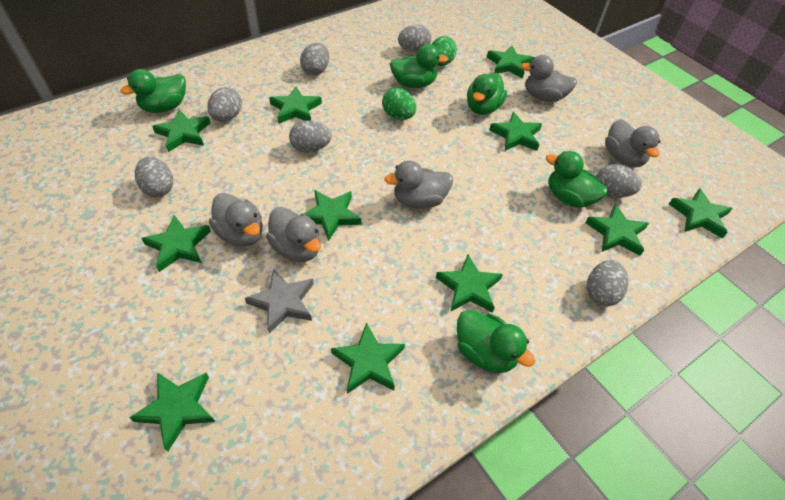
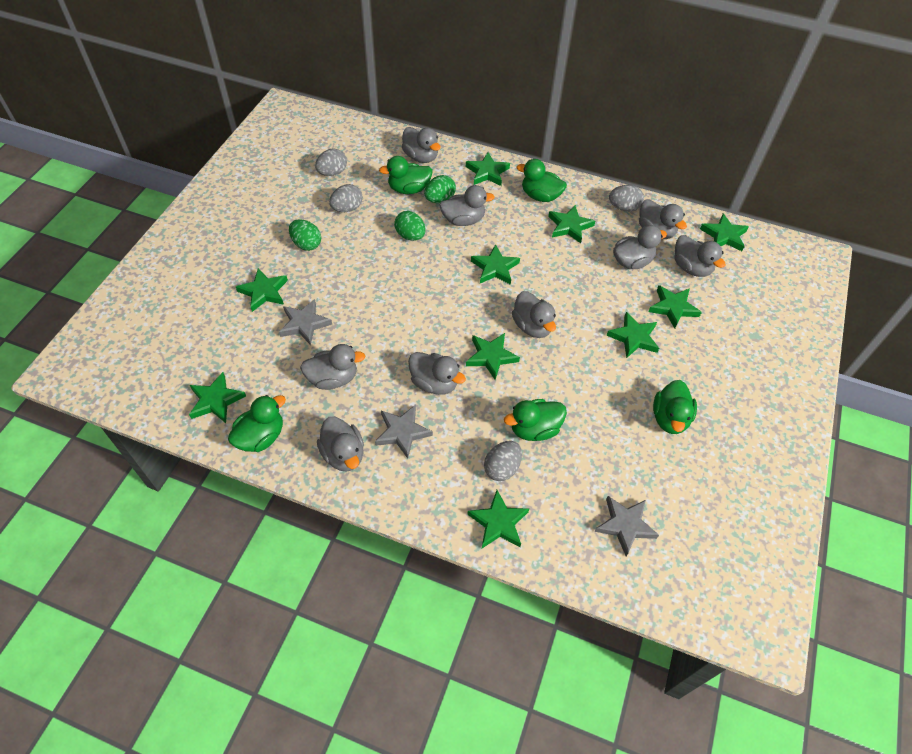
green egg: 2 -> 3
green star: 11 -> 10
grey duck: 5 -> 9
grey egg: 7 -> 4
grey star: 1 -> 3

